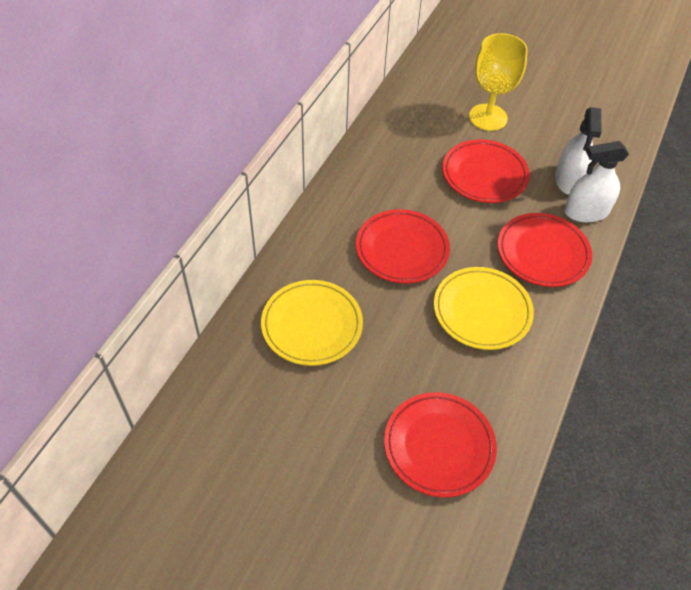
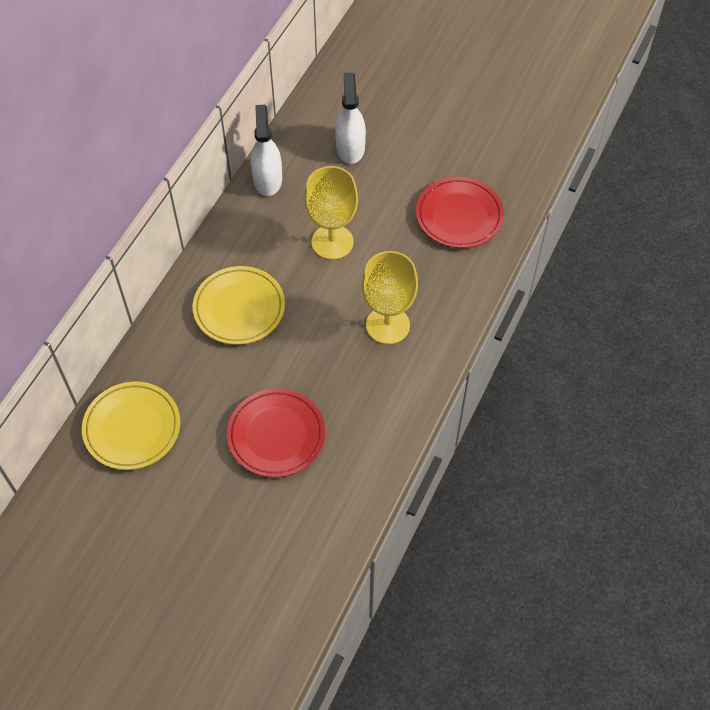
red plate: 4 -> 2
yellow goblet: 1 -> 2

